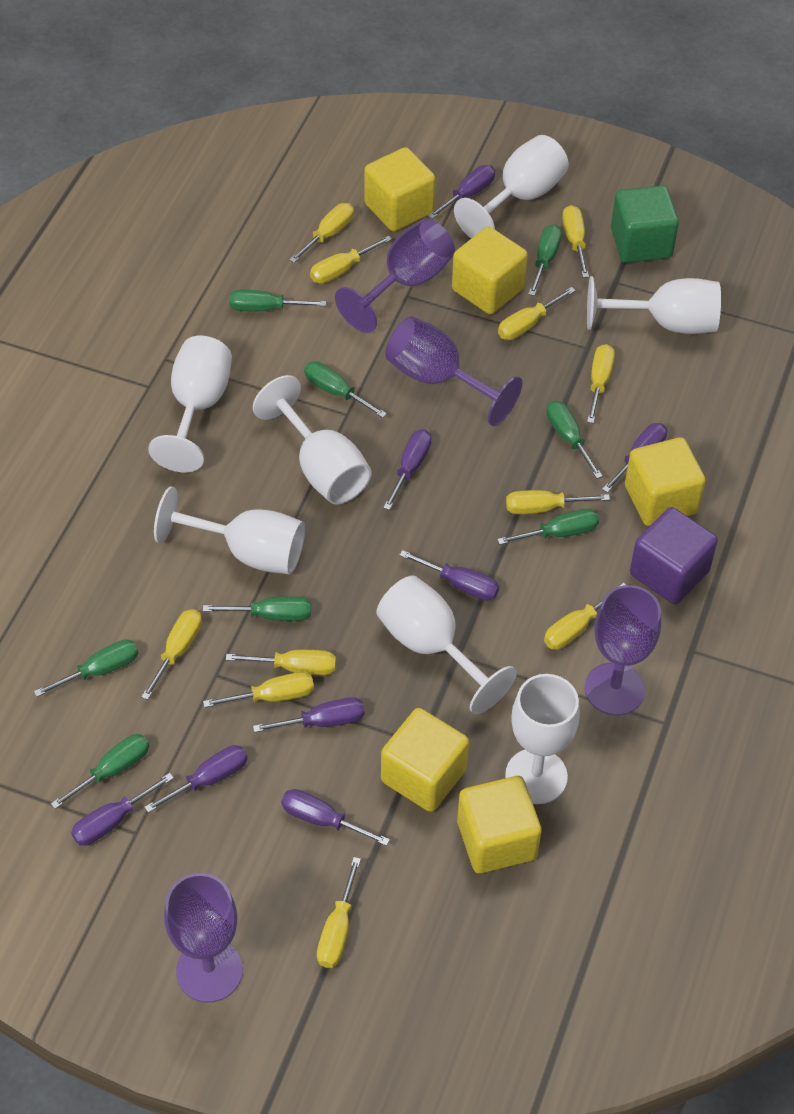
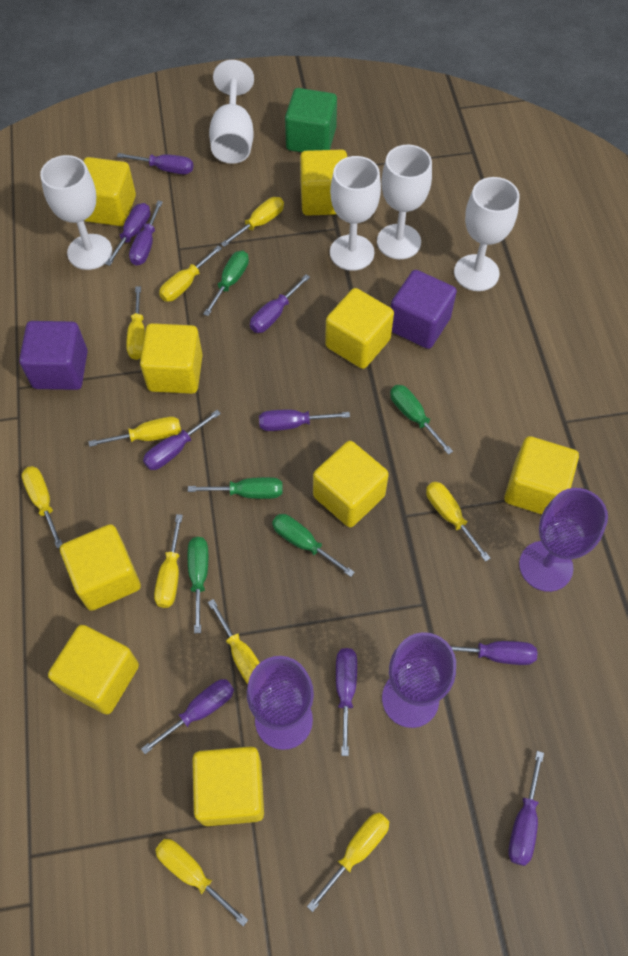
green screwdriver: 8 -> 5
purple cube: 1 -> 2
purple goblet: 4 -> 3
purple screwdriver: 8 -> 10
white goblet: 7 -> 5
yellow cube: 5 -> 9
yellow screwdriver: 11 -> 10

